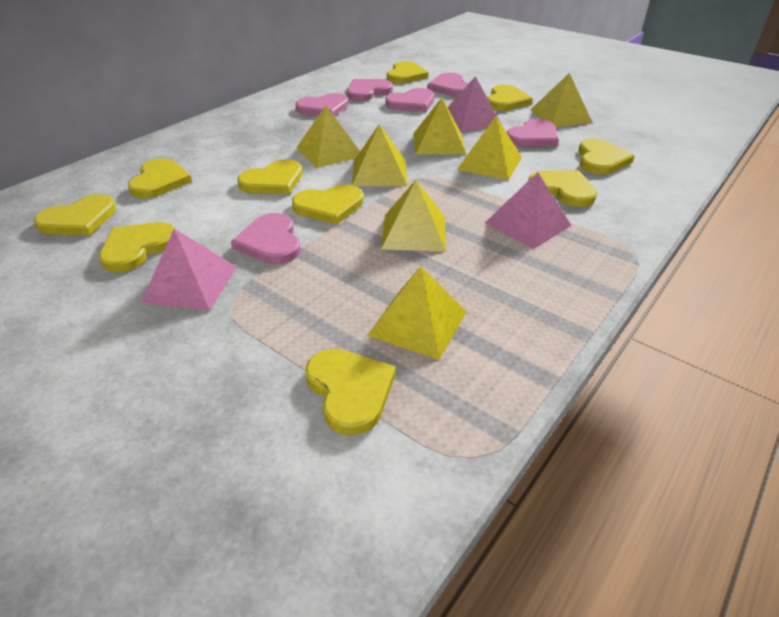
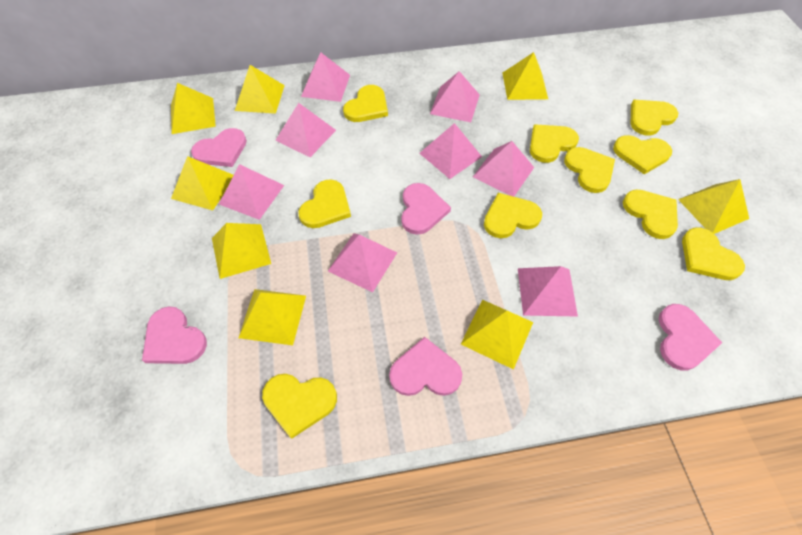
pink heart: 6 -> 5
pink pyramid: 3 -> 8
yellow pyramid: 7 -> 8

